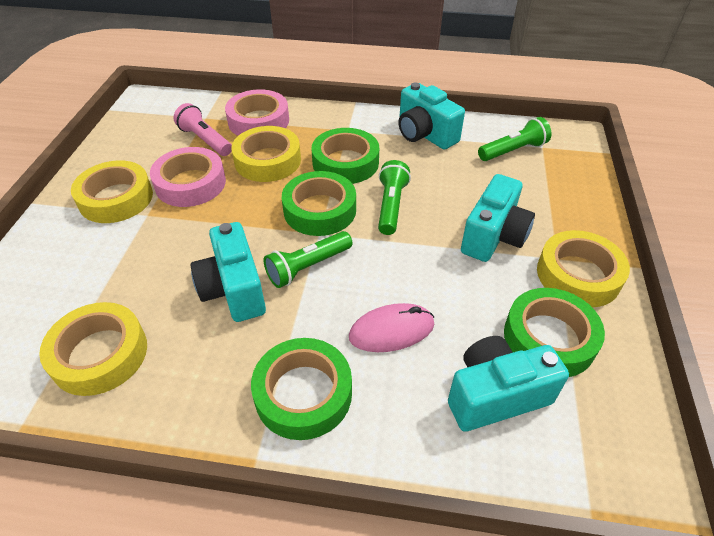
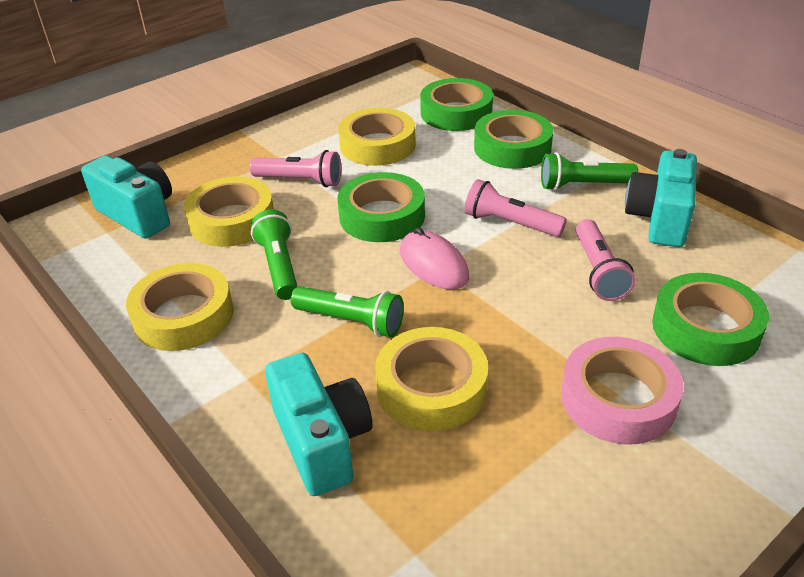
pink flashlight: 1 -> 3
pink tape: 2 -> 1
turquoise camera: 4 -> 3

